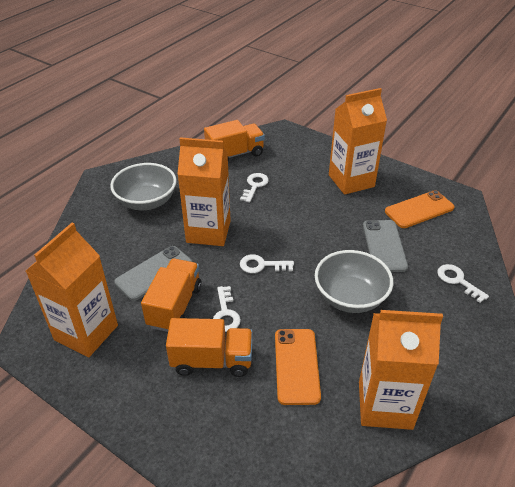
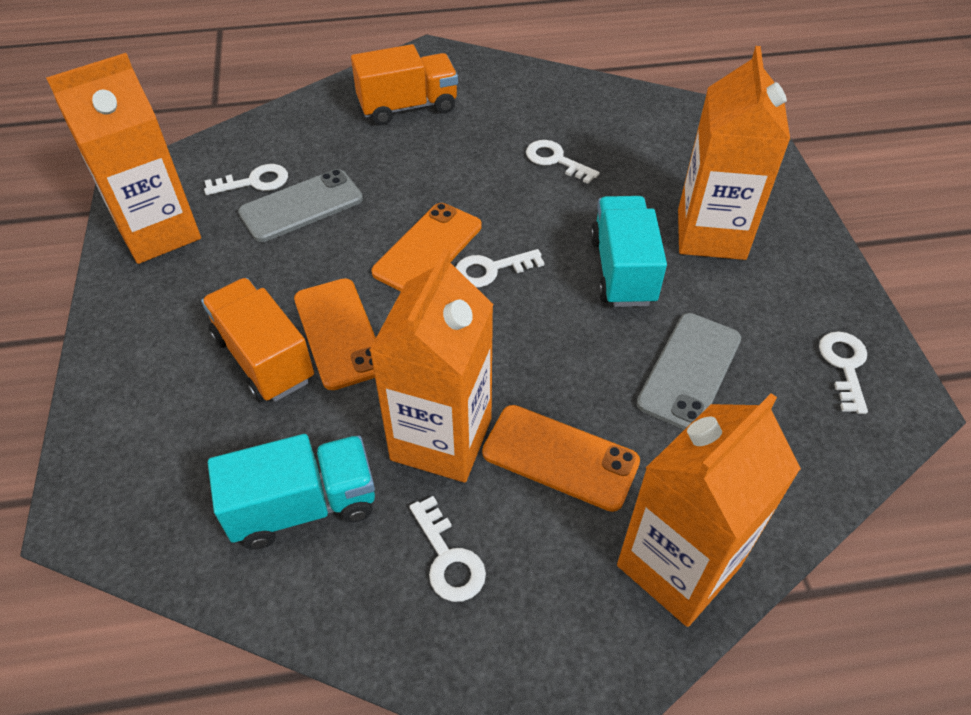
grey bowl: 2 -> 0
orange phone: 2 -> 3
orange truck: 3 -> 2
turquoise truck: 0 -> 2
white key: 4 -> 5

